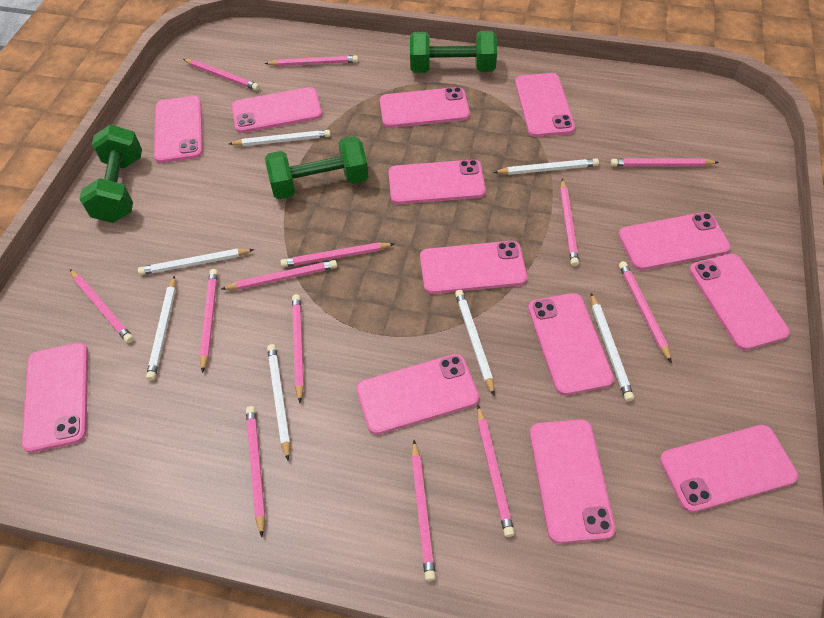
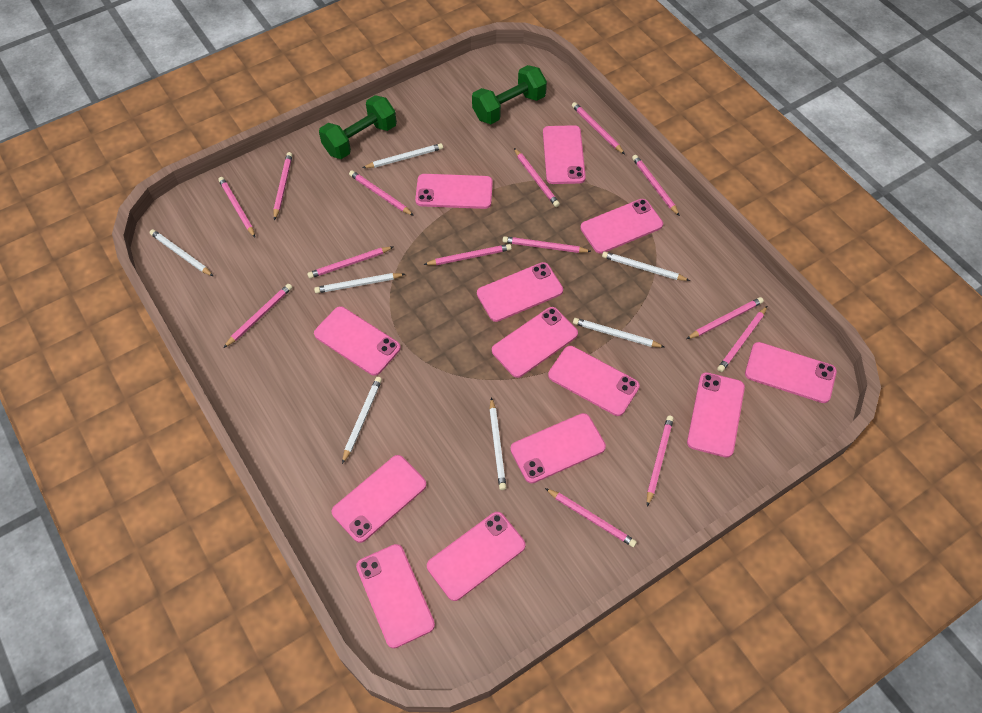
green dumbbell: 3 -> 2
pink pencil: 13 -> 14

